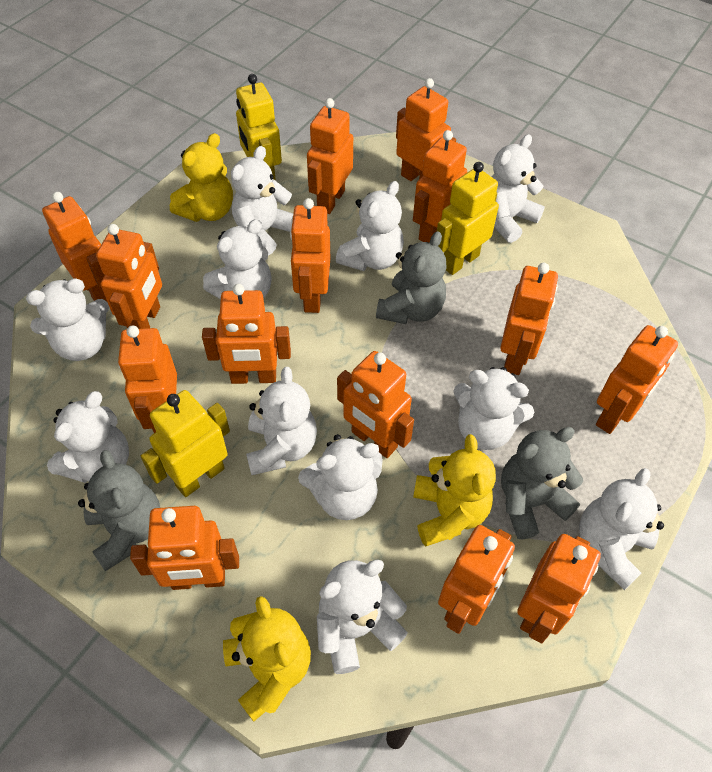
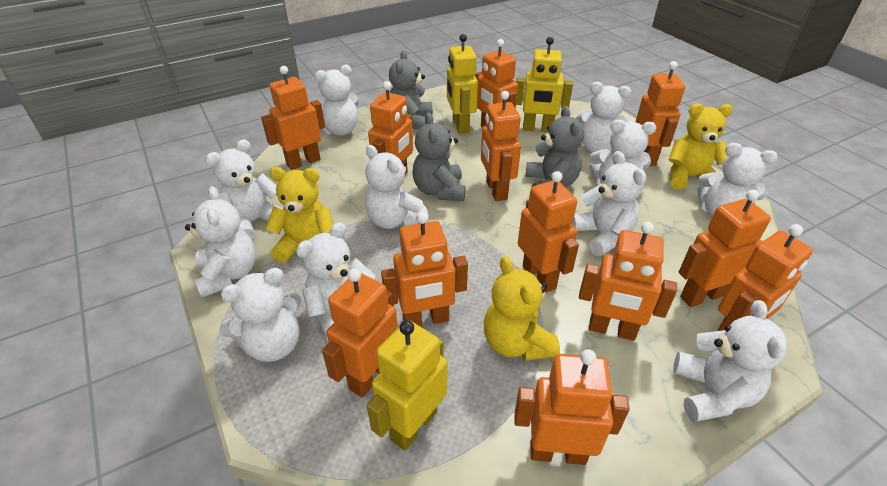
orange robot: 14 -> 12

